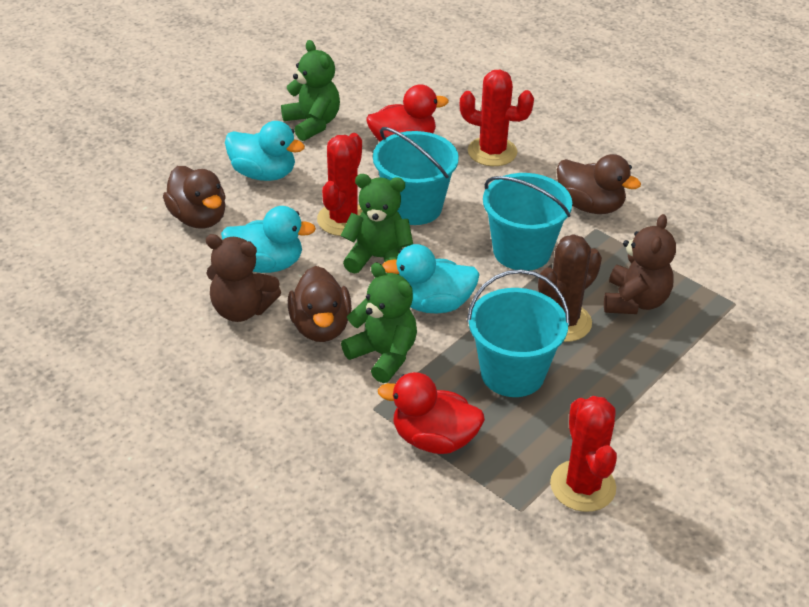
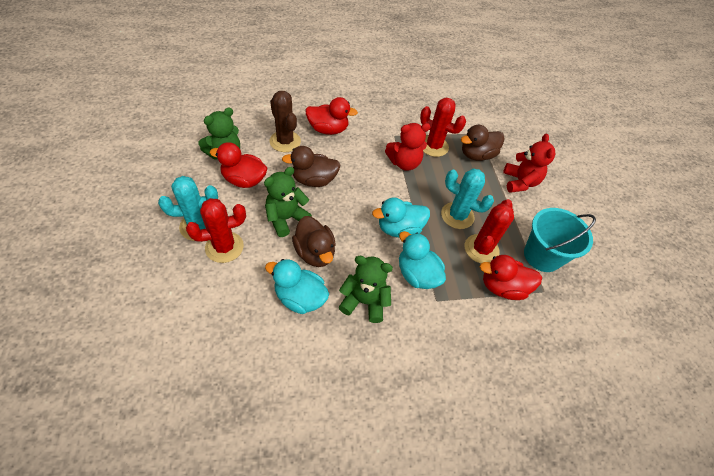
brown teddy bear: 2 -> 0
red duck: 2 -> 3
red teddy bear: 0 -> 2
turquoise bucket: 3 -> 1
turquoise cactus: 0 -> 2

